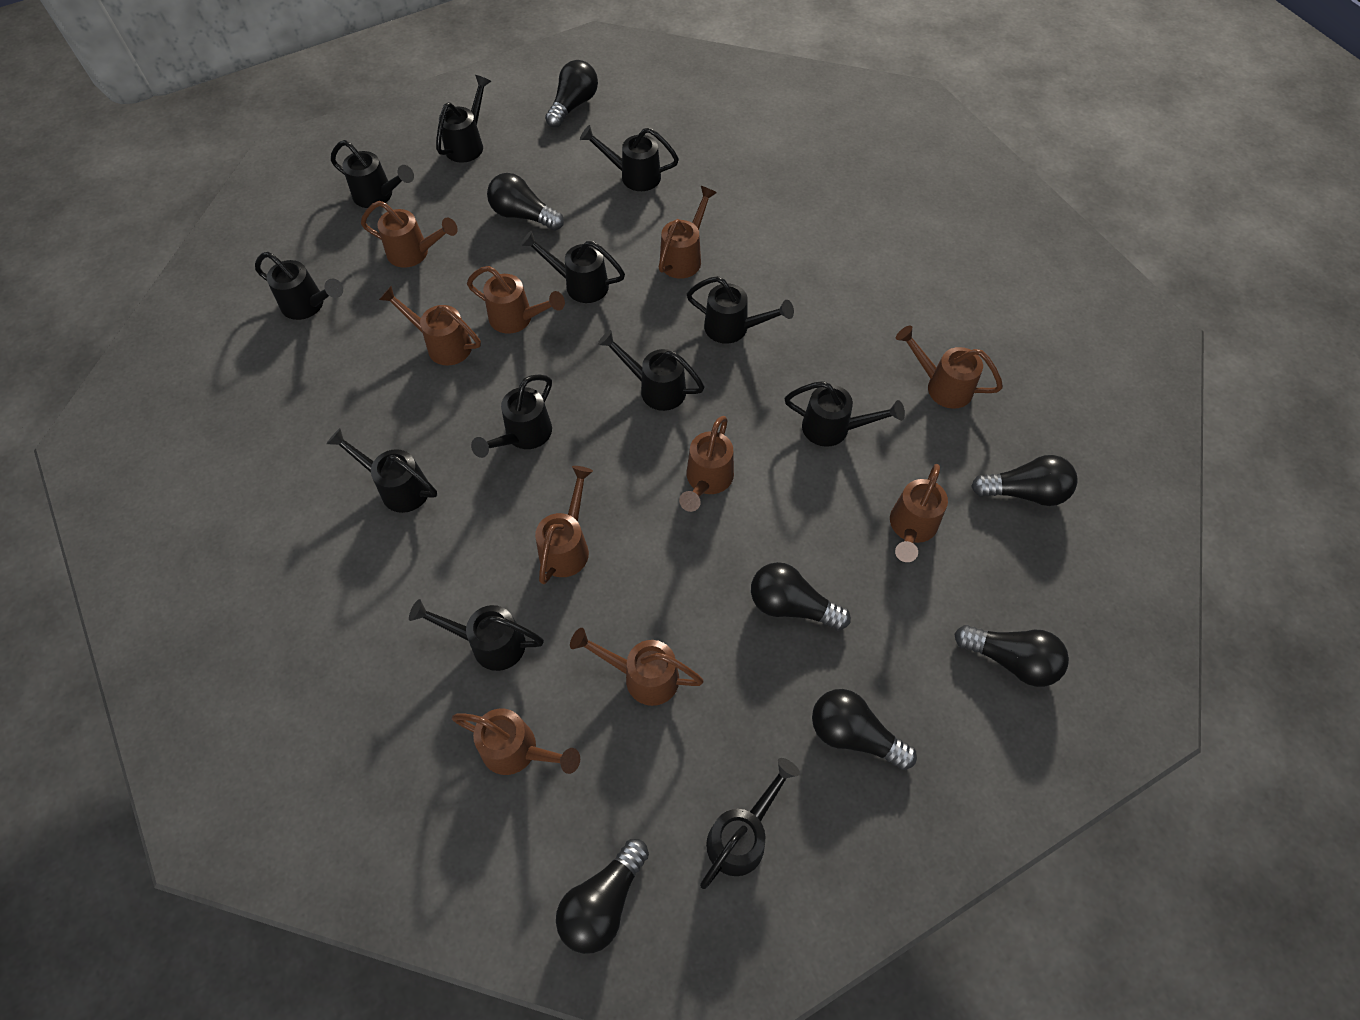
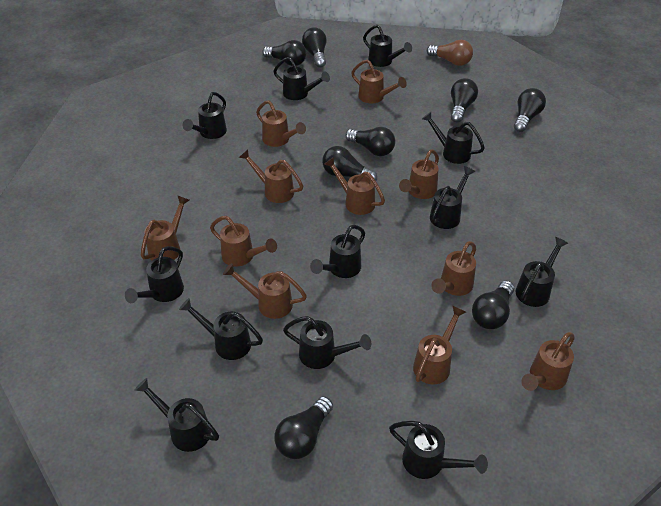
black light bulb: 7 -> 8
brown light bulb: 0 -> 1
brown watering can: 10 -> 11

